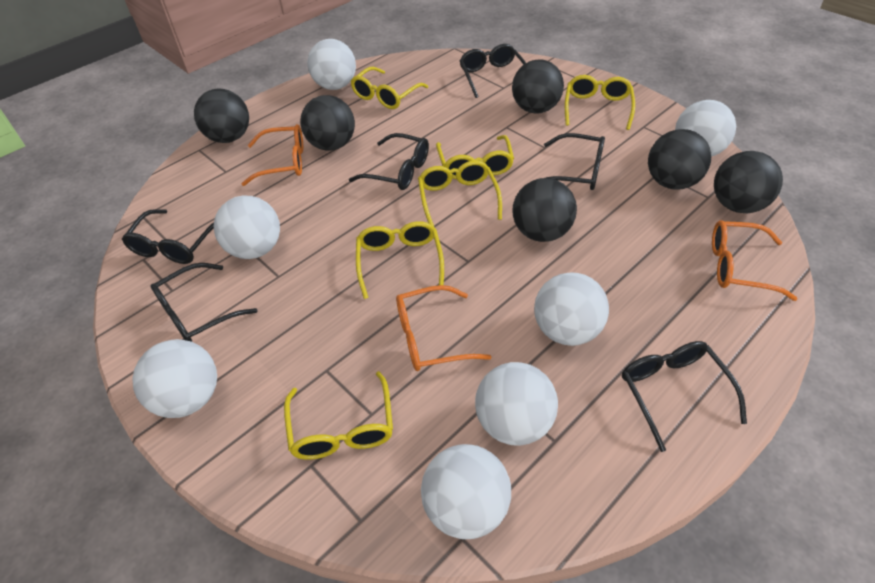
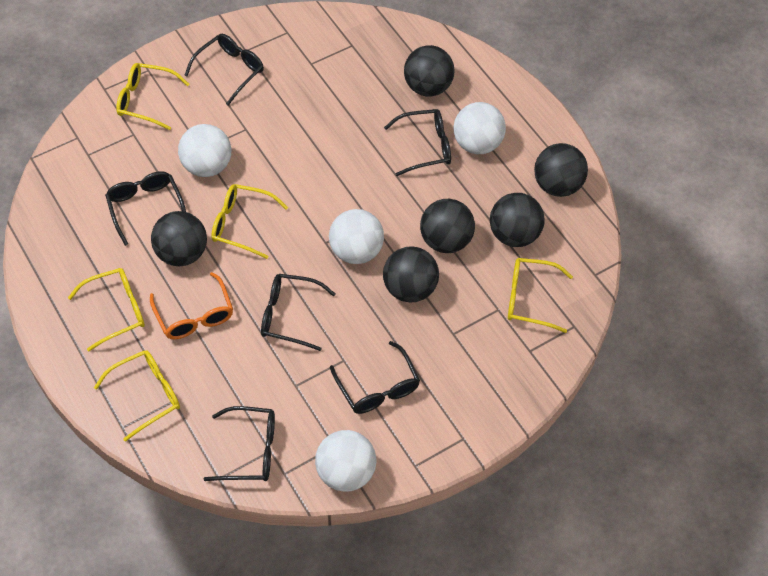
orange glasses: 3 -> 1
white ball: 7 -> 4
yellow glasses: 6 -> 5

